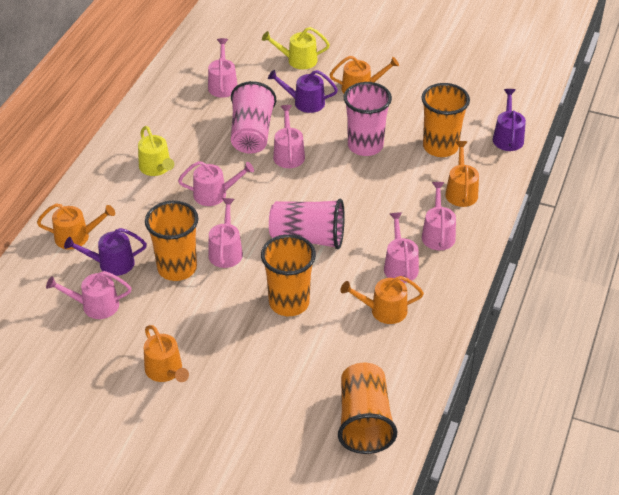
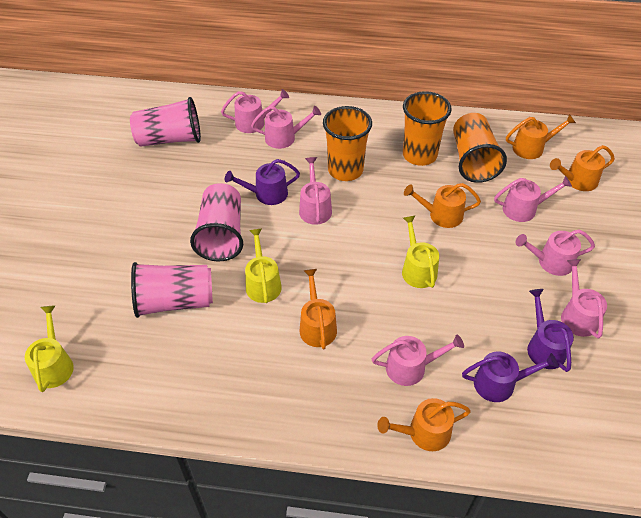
orange cup: 4 -> 3
yellow watering can: 2 -> 3

